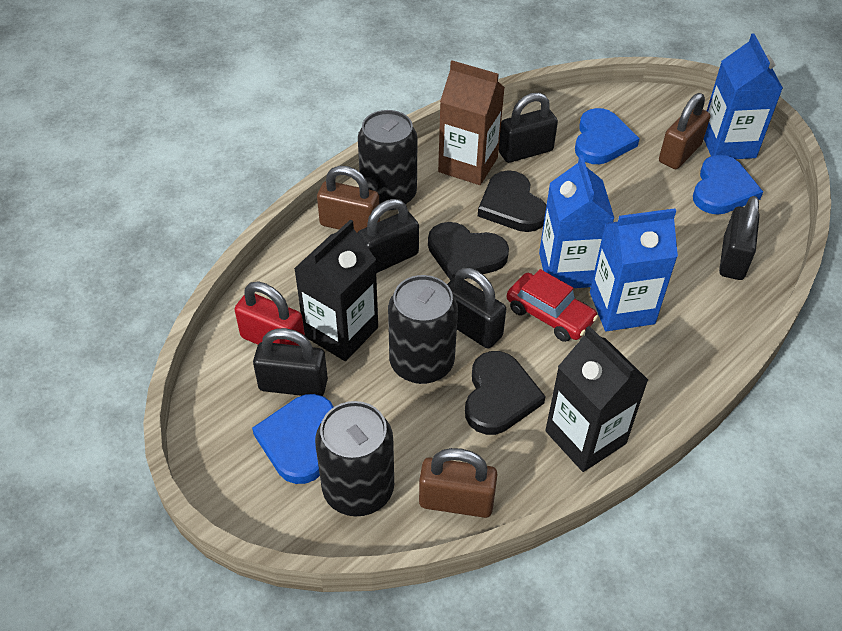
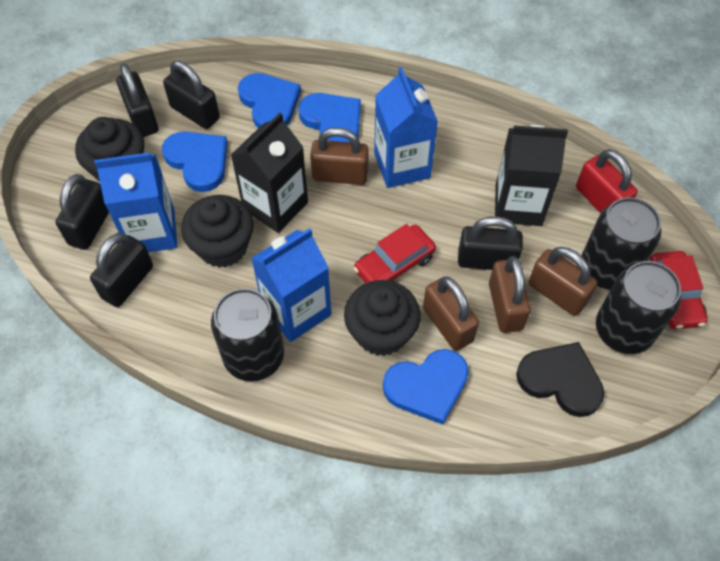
black cupcake: 0 -> 3
black heart: 3 -> 1
blue heart: 3 -> 4
brown carton: 1 -> 0
brown padlock: 3 -> 4
red car: 1 -> 2

